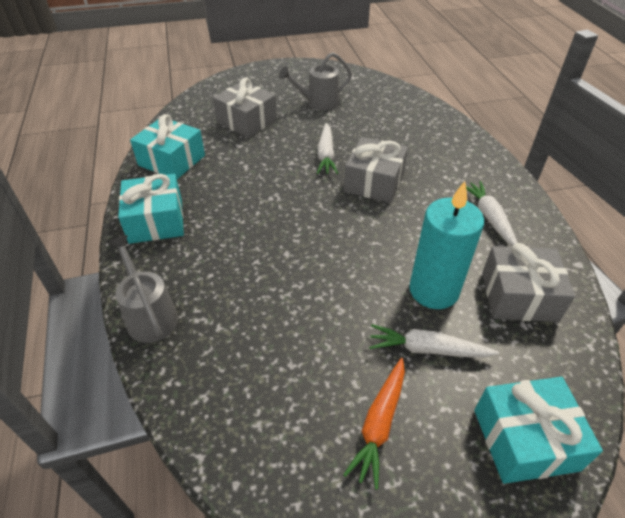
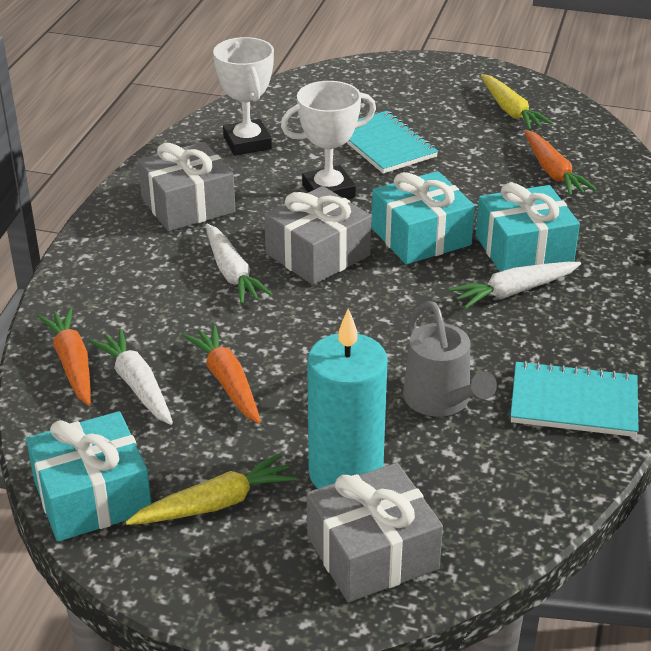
grey watering can: 2 -> 1
orange carrot: 1 -> 3
turquoise notebook: 0 -> 2
white trophy: 0 -> 2
yellow carrot: 0 -> 2

